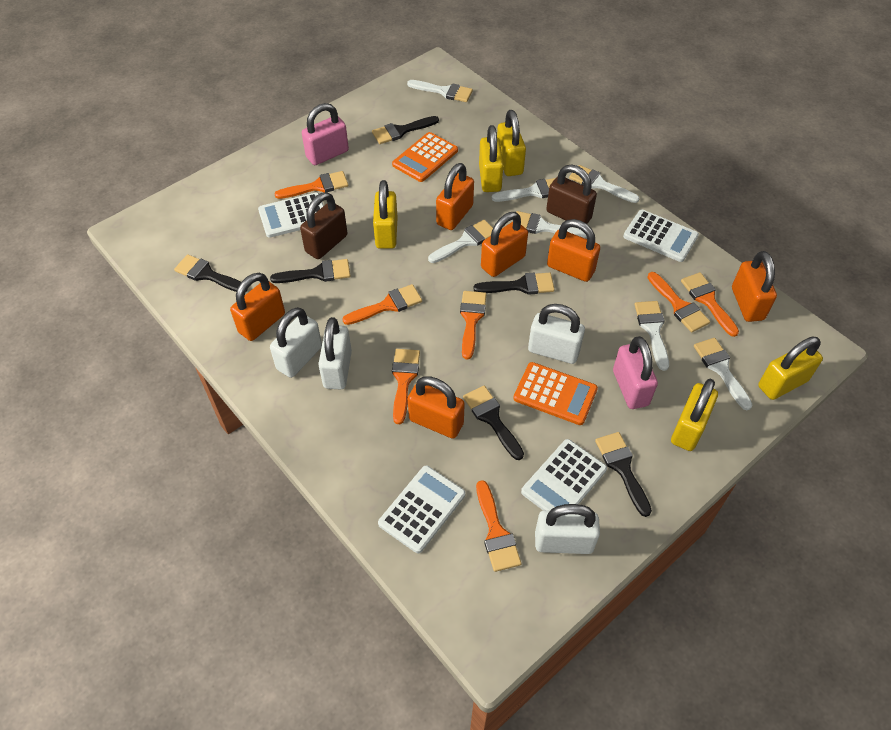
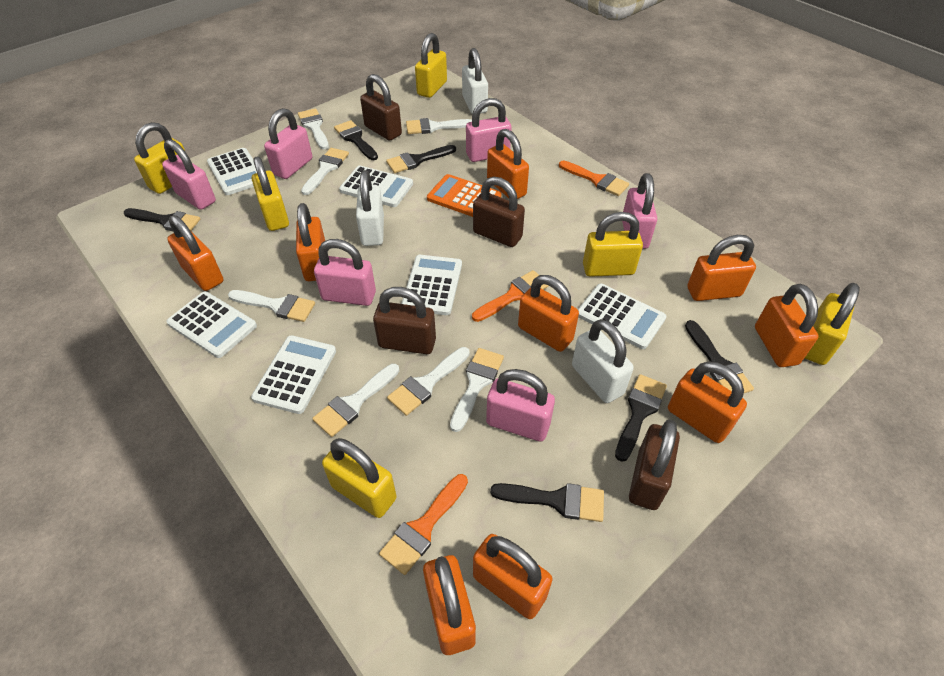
brown padlock: 2 -> 4
orange brush: 7 -> 3
orange calculator: 2 -> 1
orange padlock: 6 -> 9
pink padlock: 2 -> 6
white calculator: 4 -> 6
white padlock: 4 -> 3
yellow padlock: 5 -> 6

